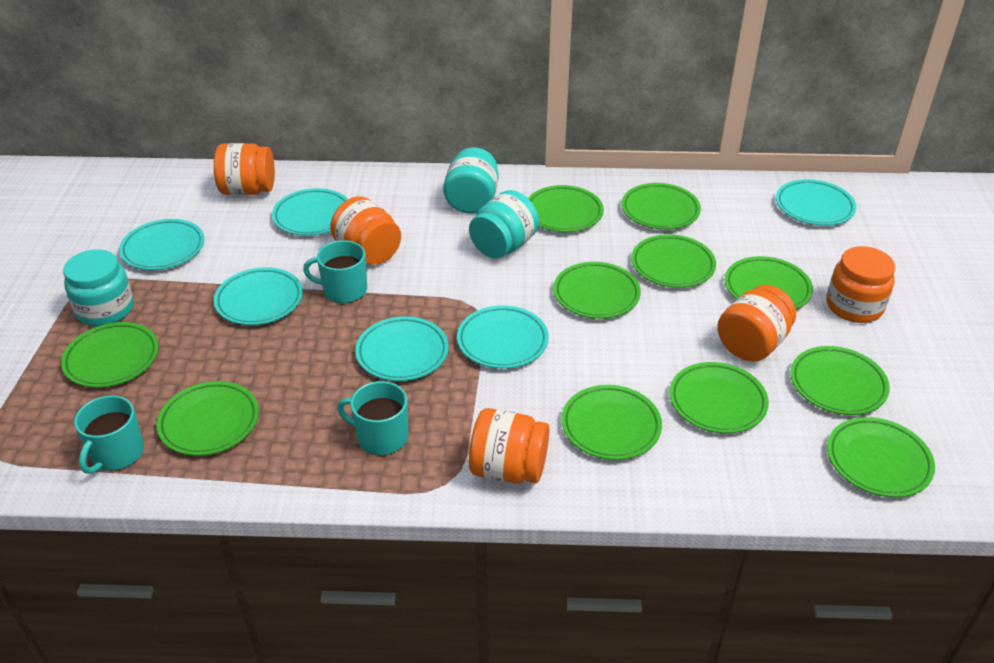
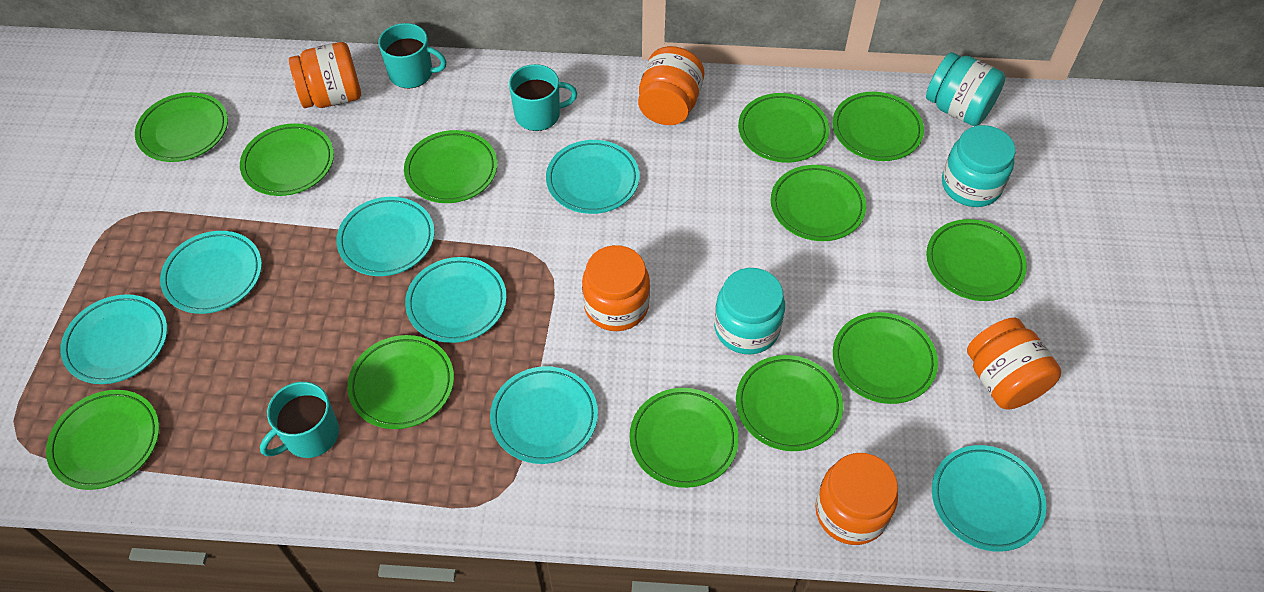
green plate: 11 -> 12
turquoise plate: 6 -> 7

